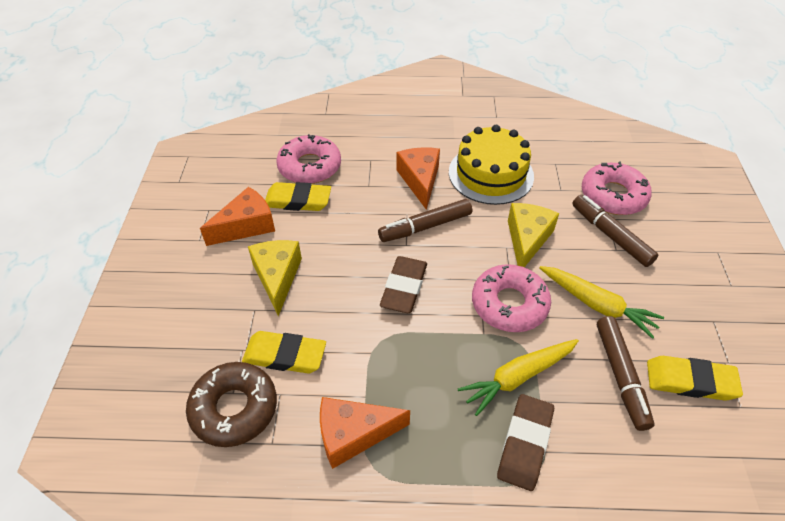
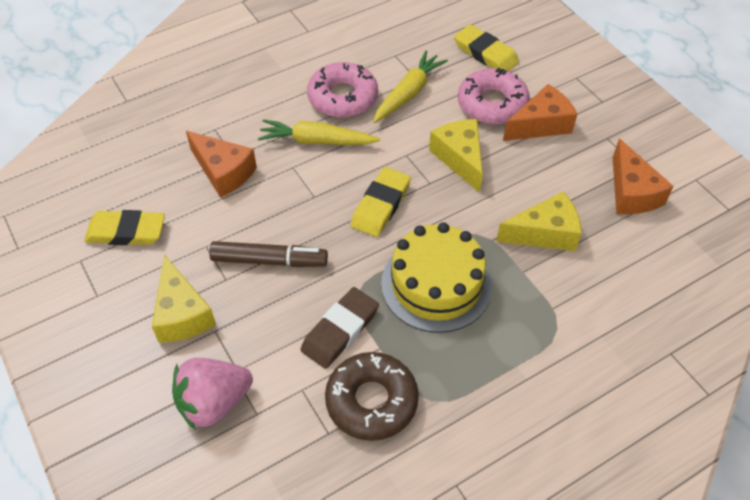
brown eraser: 2 -> 1
brown marker: 3 -> 1
pink donut: 3 -> 2
pink strawberry: 0 -> 1
yellow cheese: 2 -> 3

